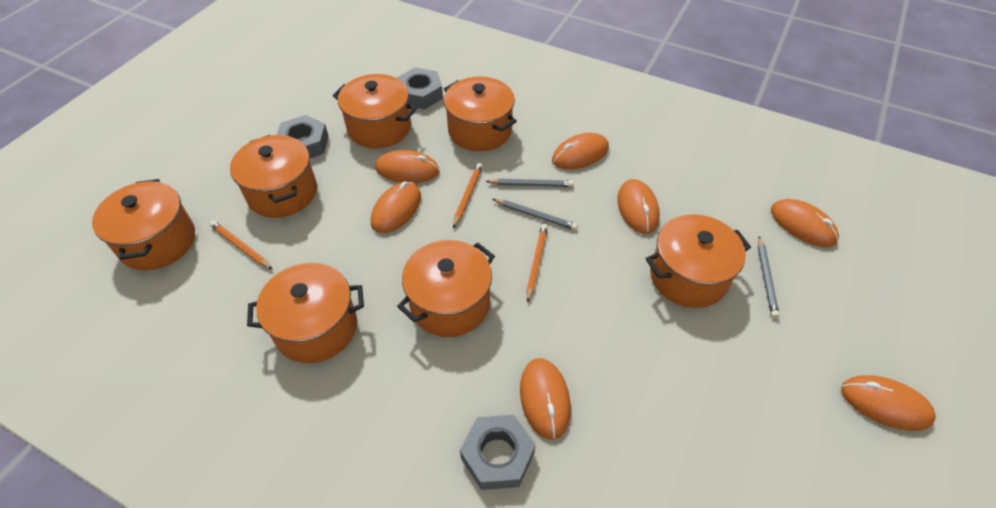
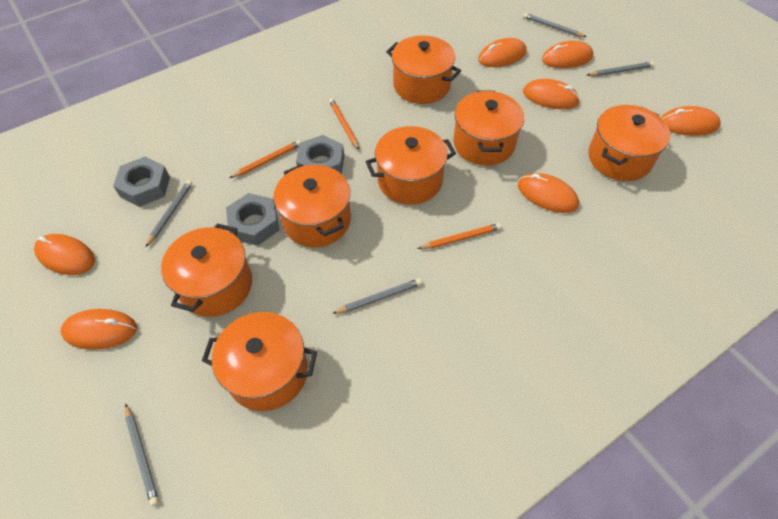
grey pencil: 3 -> 5

